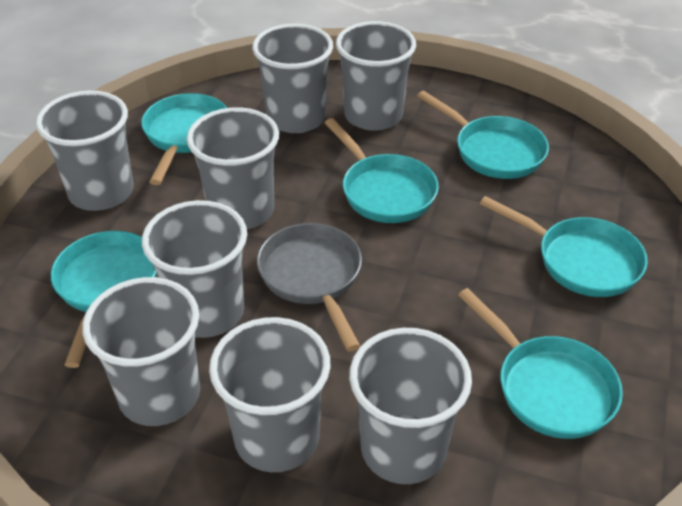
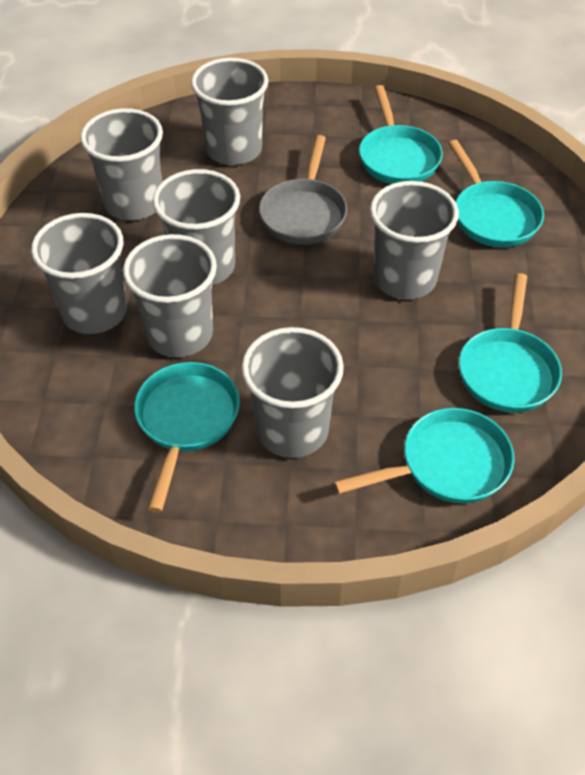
grey cup: 8 -> 7
turquoise pan: 6 -> 5

